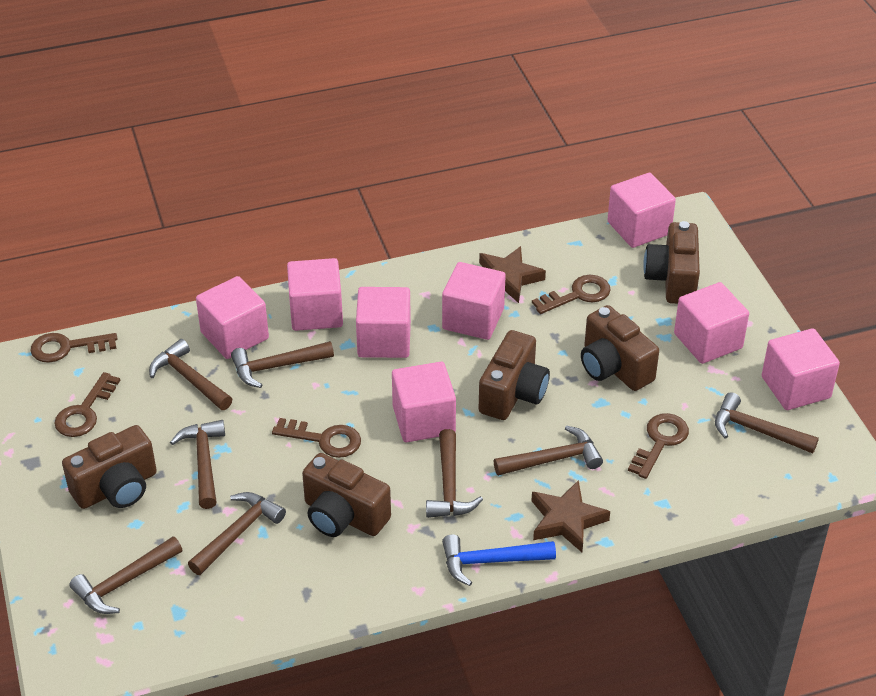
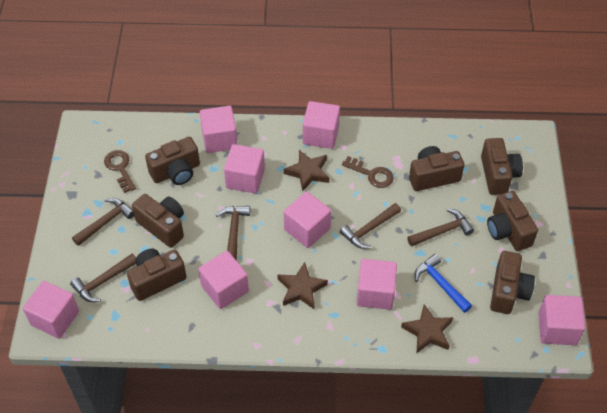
brown camera: 5 -> 7
brown hammer: 8 -> 5
brown key: 5 -> 2
brown star: 2 -> 3

